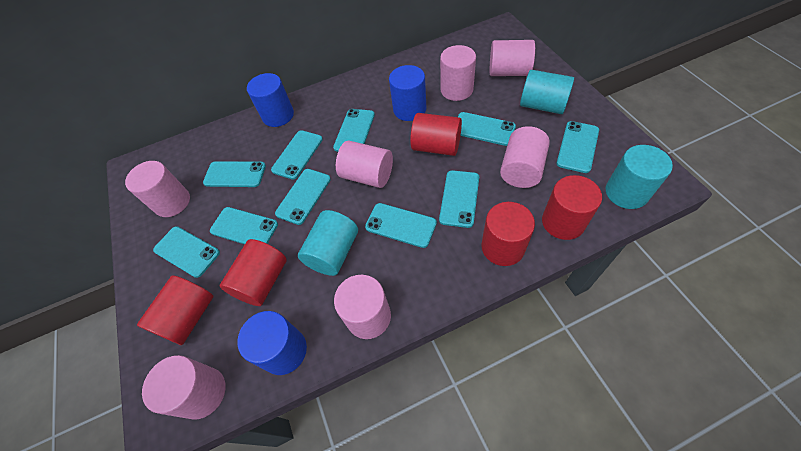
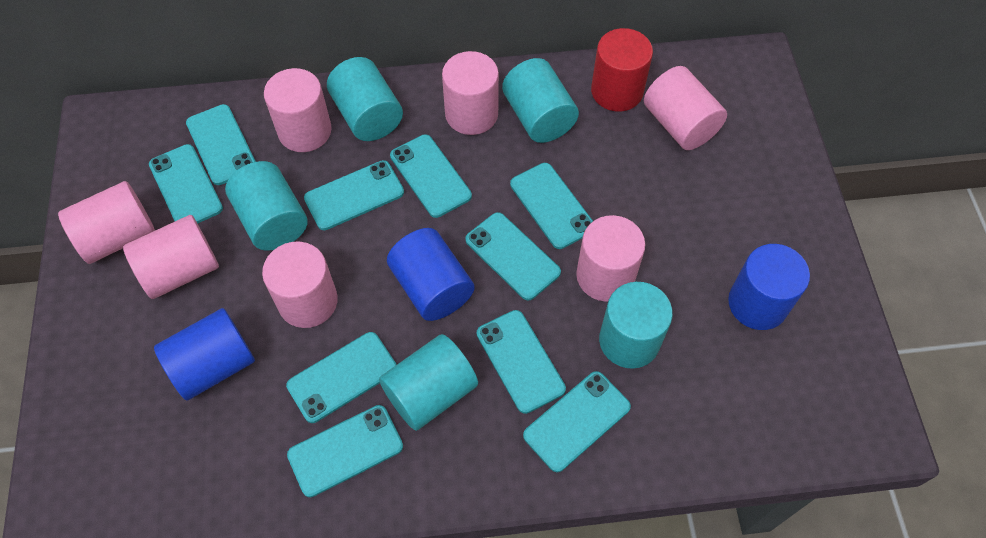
red cylinder: 5 -> 1
turquoise cylinder: 3 -> 5

